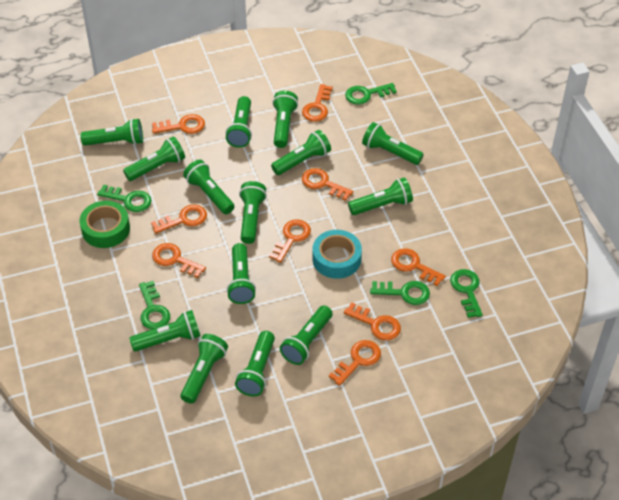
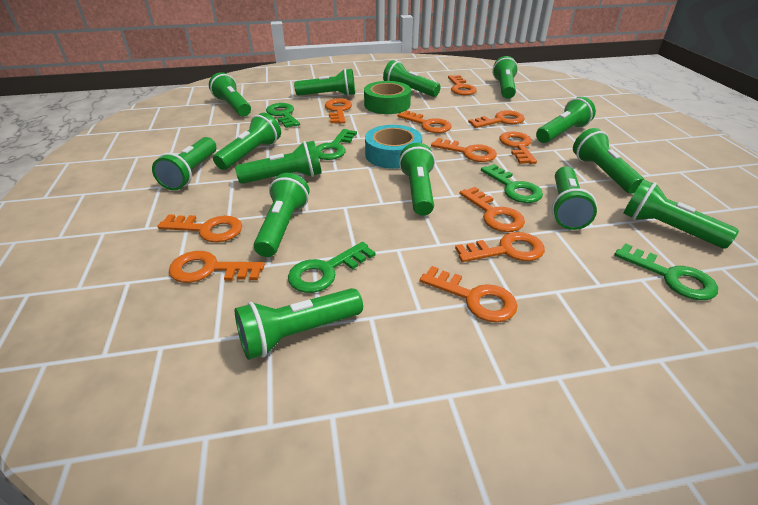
orange key: 9 -> 11

